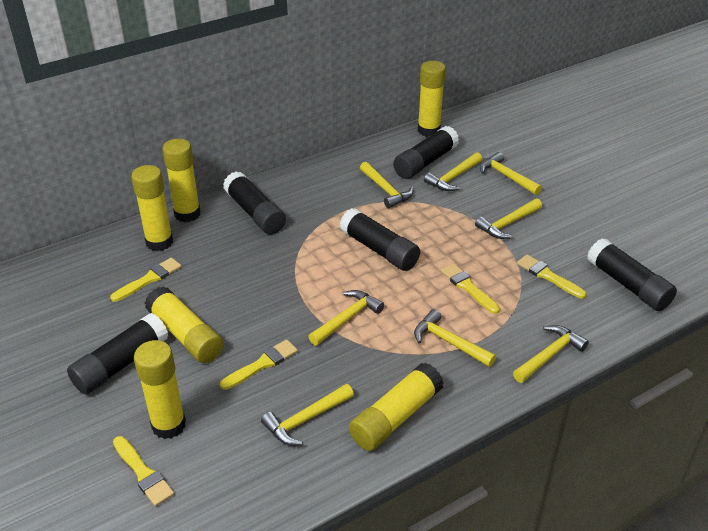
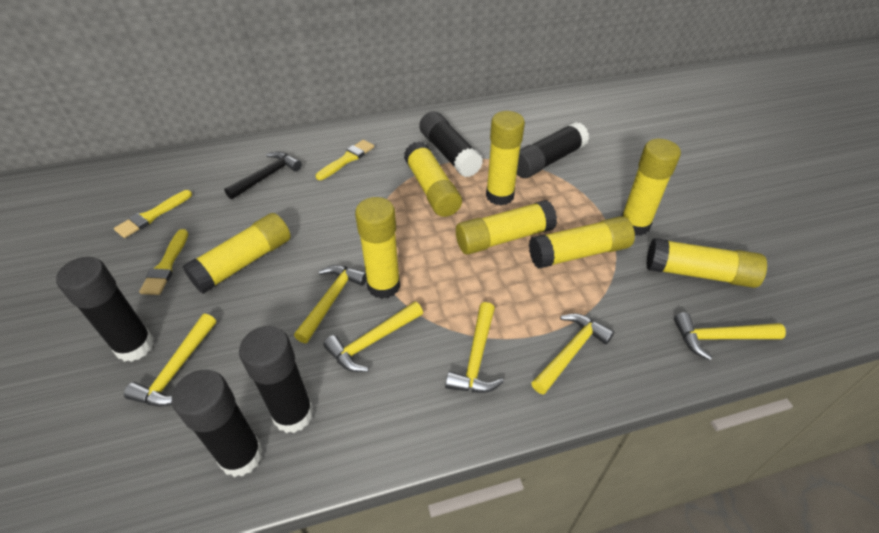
black hammer: 0 -> 1
yellow brush: 5 -> 3
yellow glue stick: 6 -> 8
yellow hammer: 8 -> 6

